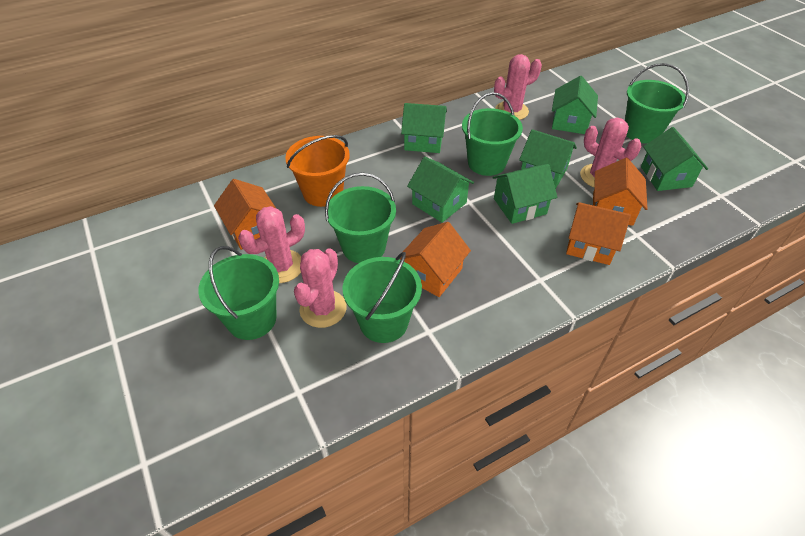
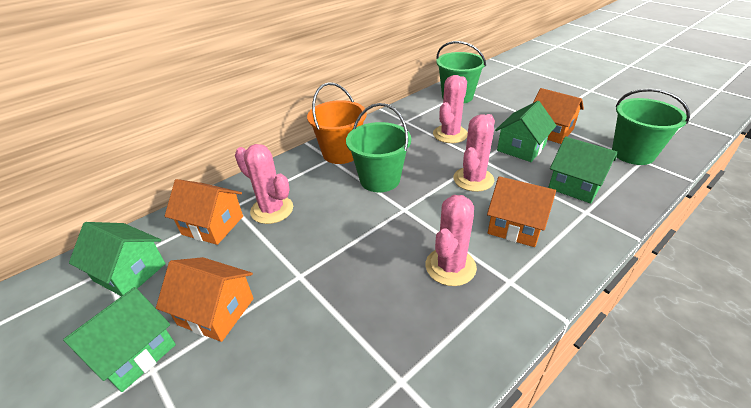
green bucket: 5 -> 3
green house: 6 -> 4

